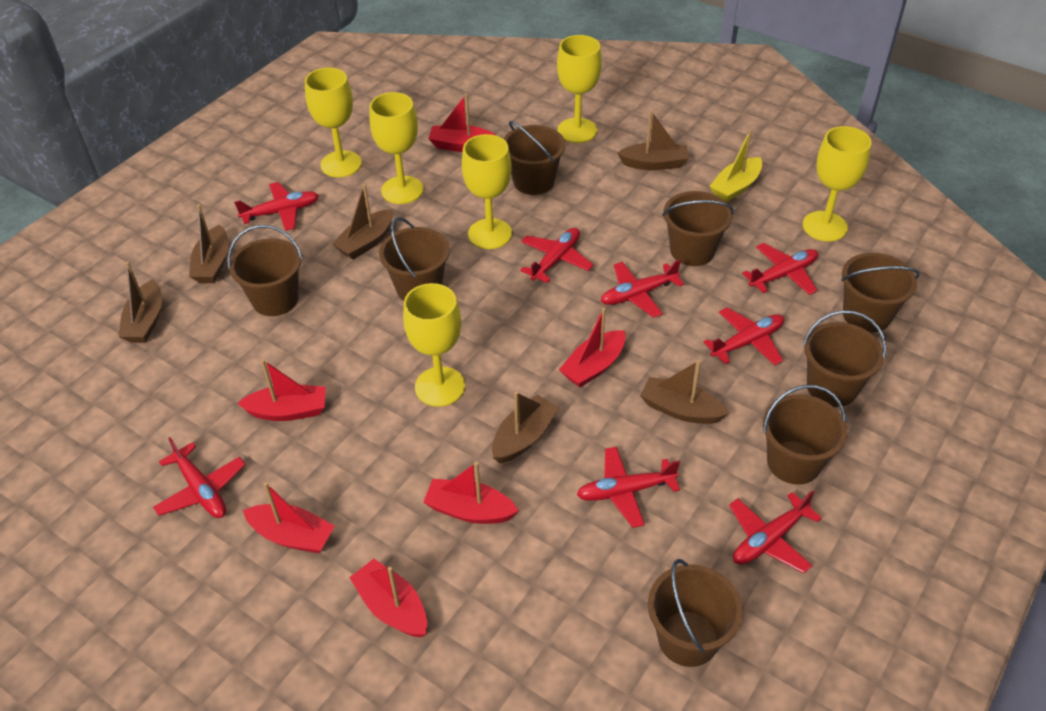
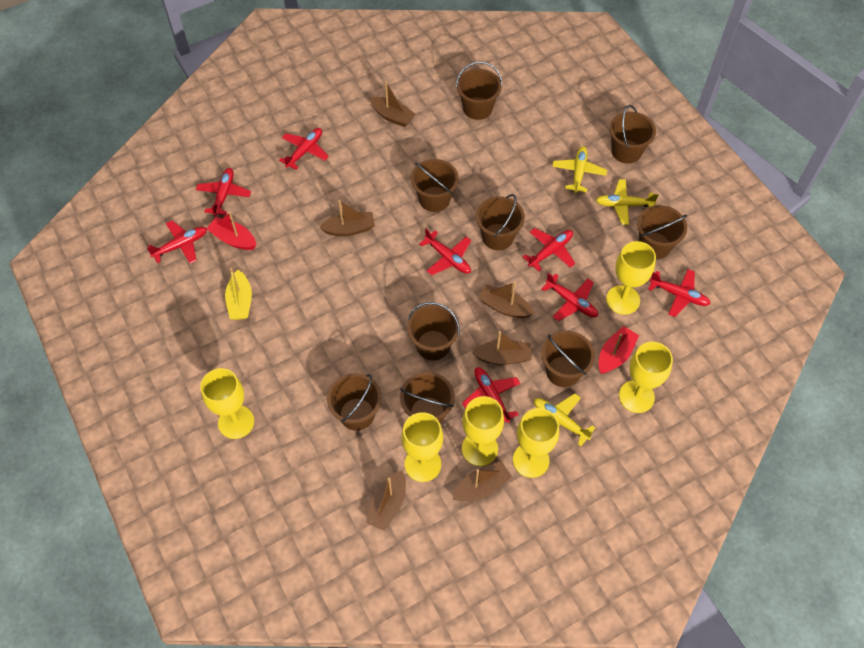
brown bucket: 8 -> 9
red boat: 6 -> 2
yellow plane: 0 -> 3

